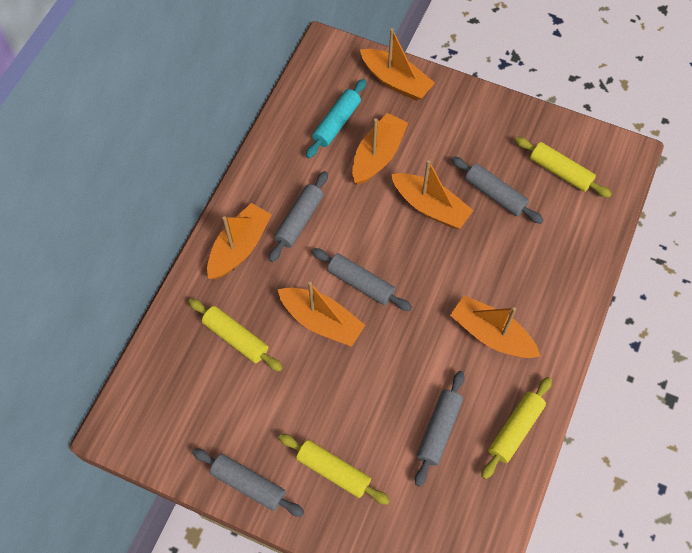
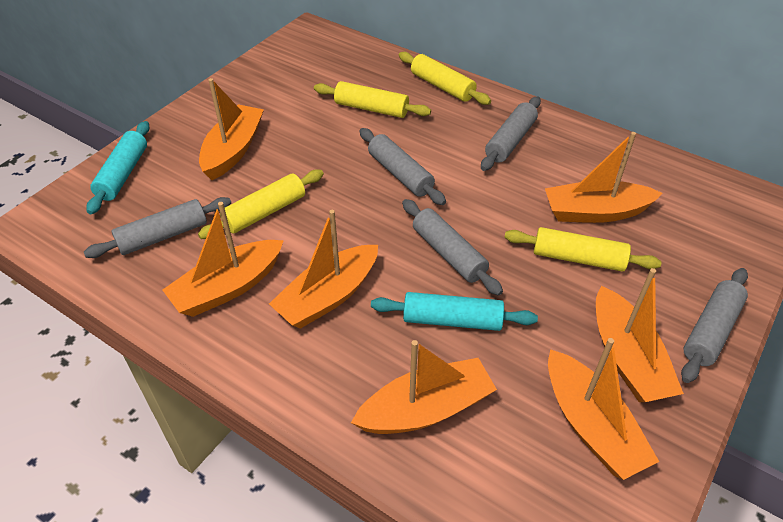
orange boat: 6 -> 7
turquoise rolling pin: 1 -> 2

